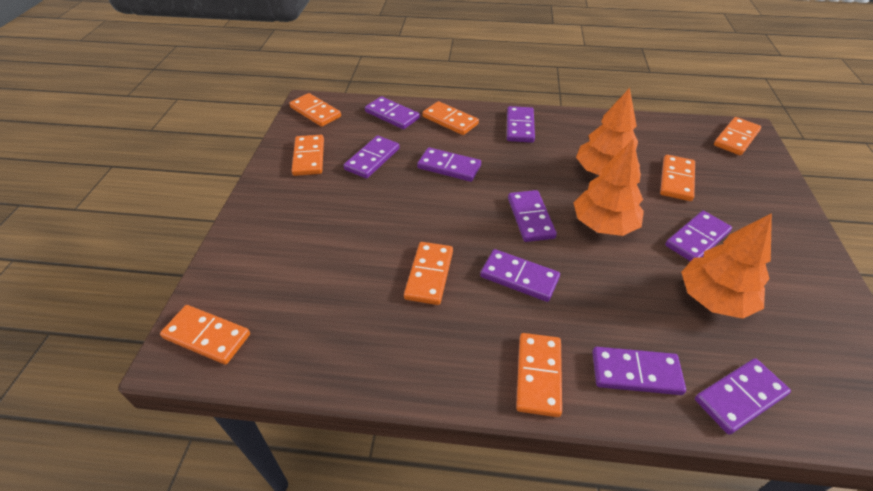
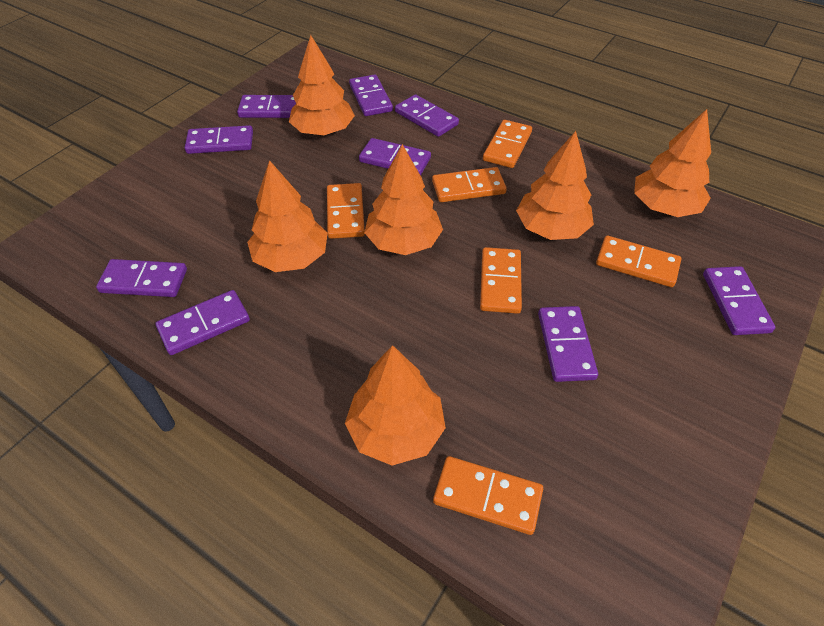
orange domino: 8 -> 6
orange tree: 3 -> 6

